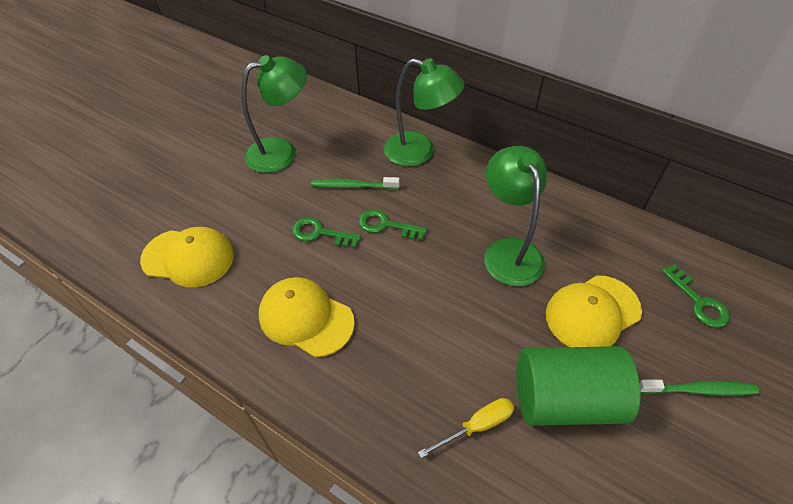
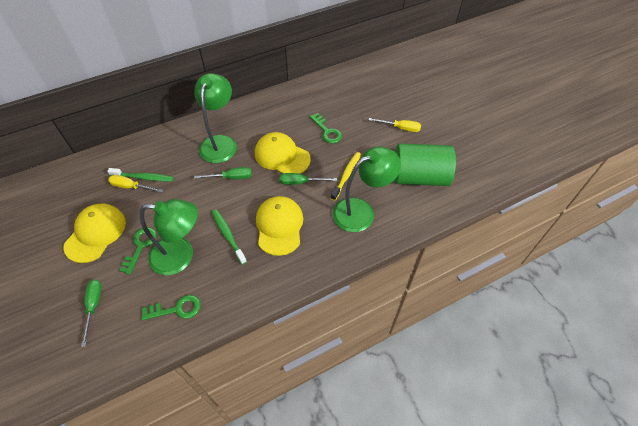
green screwdriver: 0 -> 3
yellow screwdriver: 1 -> 2
yellow toothbrush: 0 -> 1

